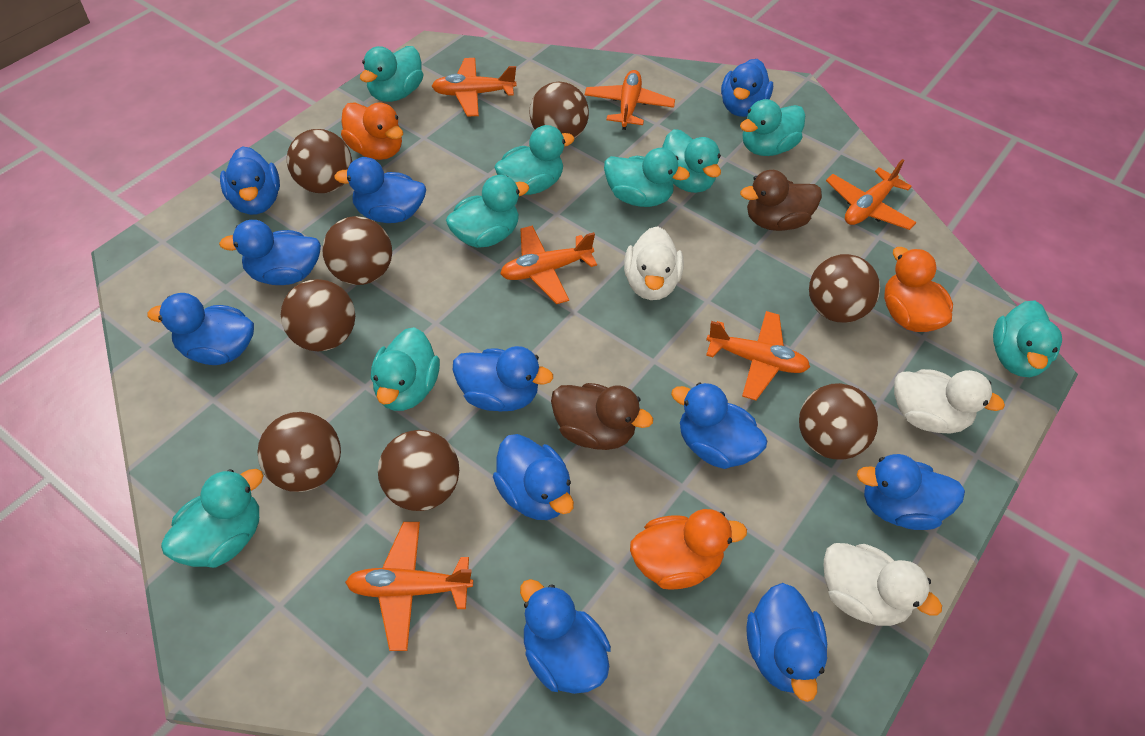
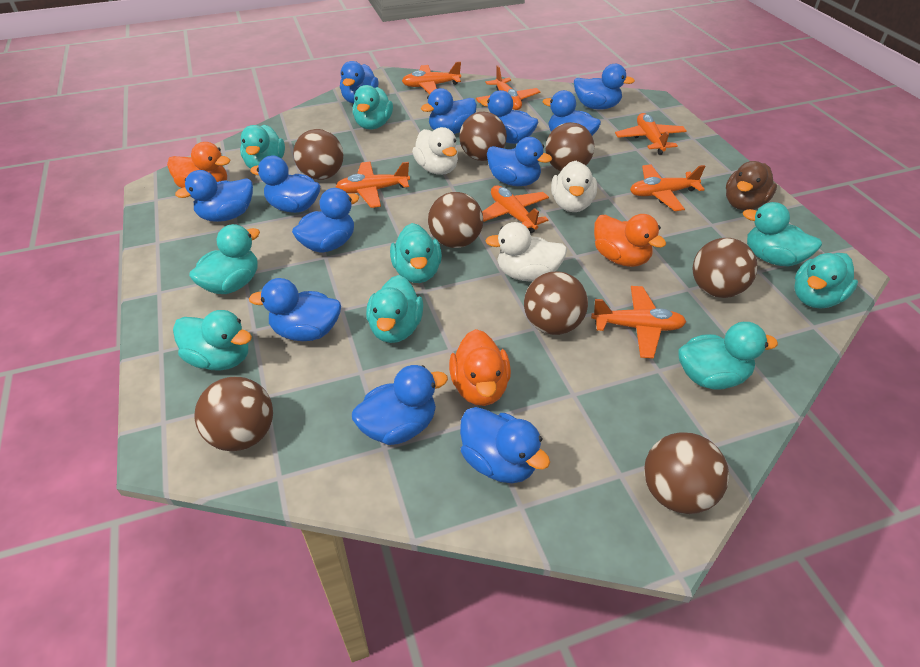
blue duck: 11 -> 12
brown duck: 2 -> 1
orange plane: 6 -> 7

